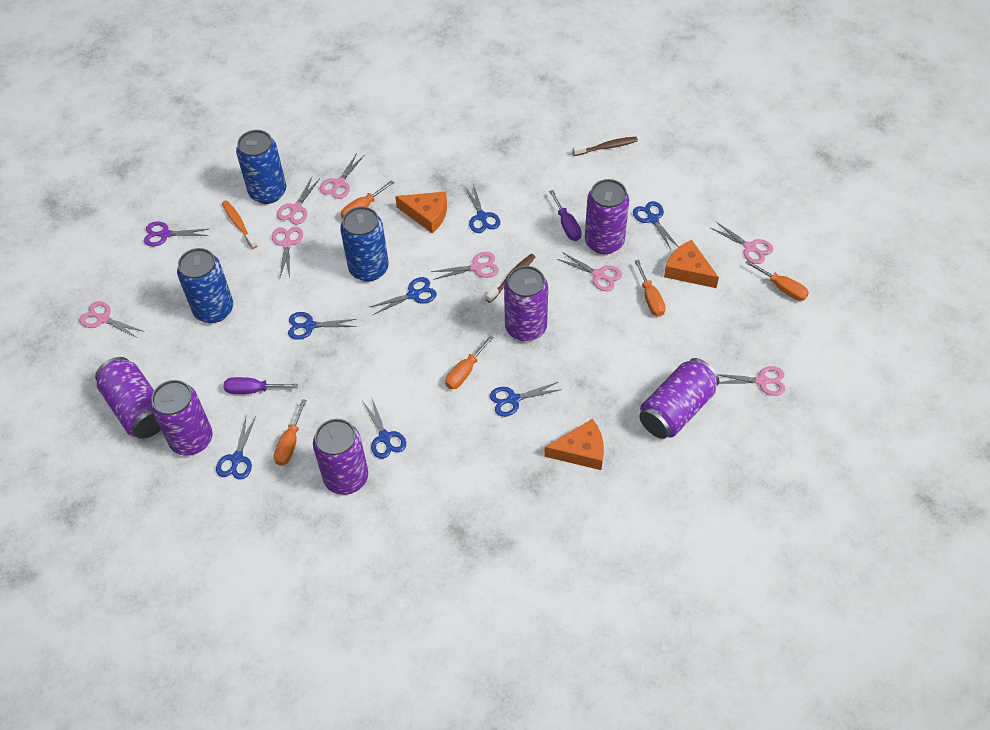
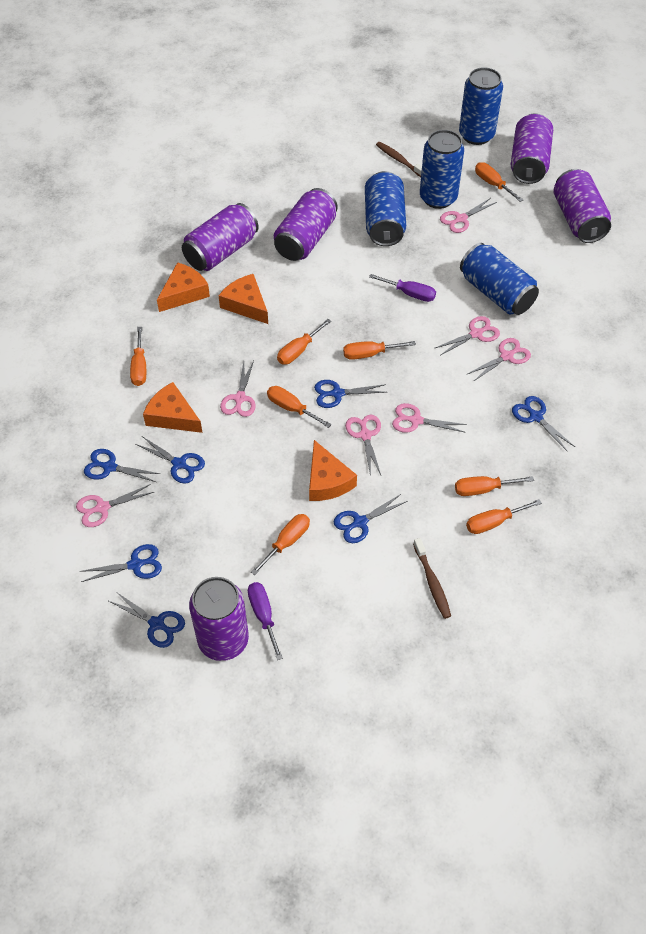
blue can: 3 -> 4
orange cheese: 3 -> 4
orange screwdriver: 5 -> 8
orange toothbrush: 1 -> 0
pink scissors: 8 -> 7
purple can: 6 -> 5
purple scissors: 1 -> 0

